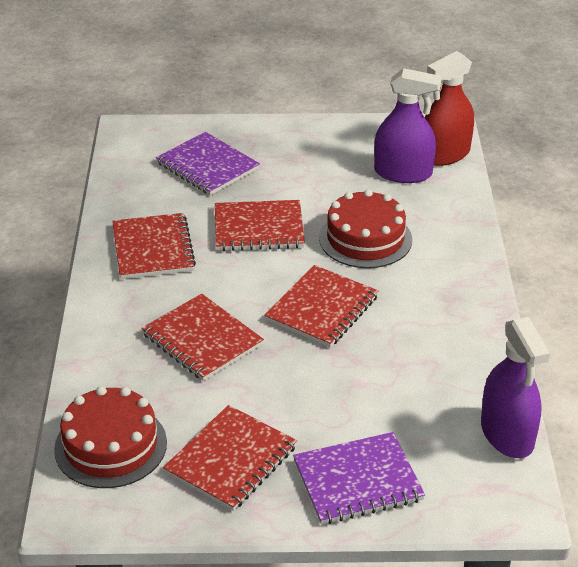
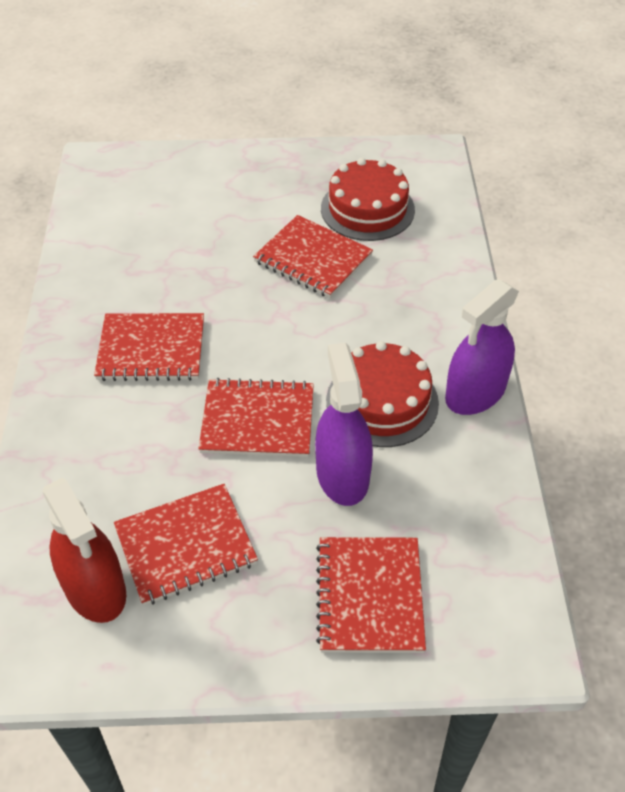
purple notebook: 2 -> 0

